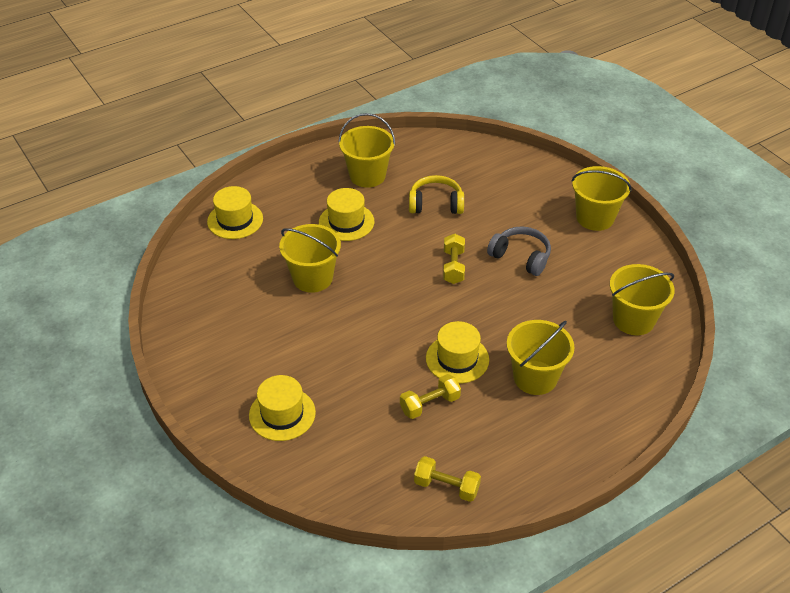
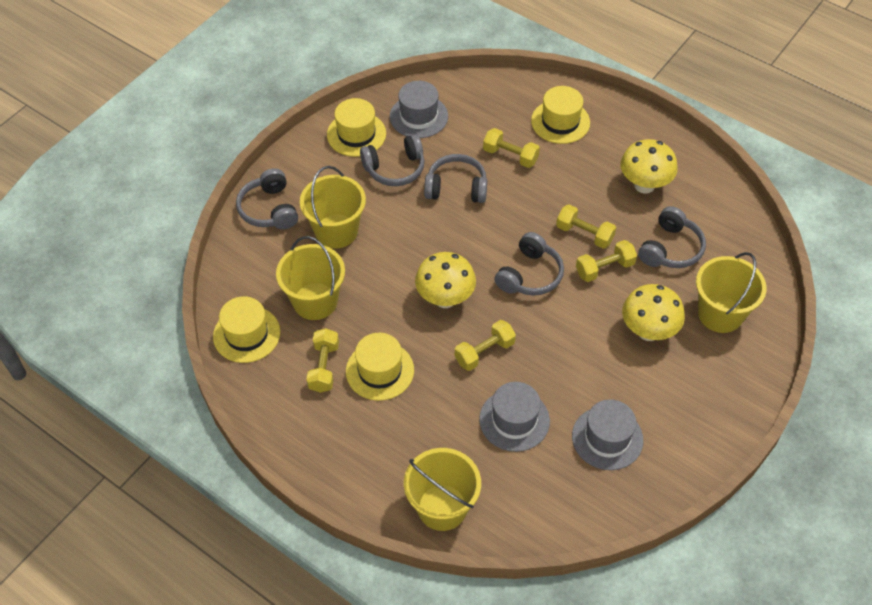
grey hat: 0 -> 3
grey headphones: 1 -> 5
yellow bucket: 5 -> 4
yellow dumbbell: 3 -> 5
yellow headphones: 1 -> 0
yellow mushroom: 0 -> 3

